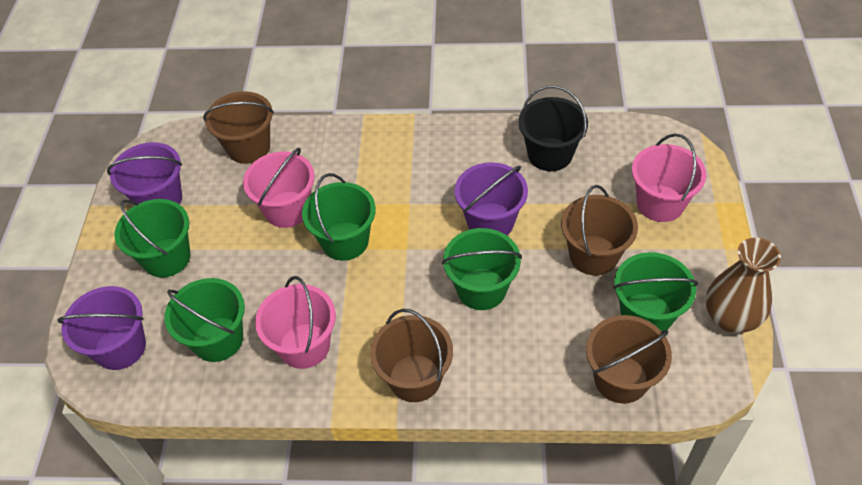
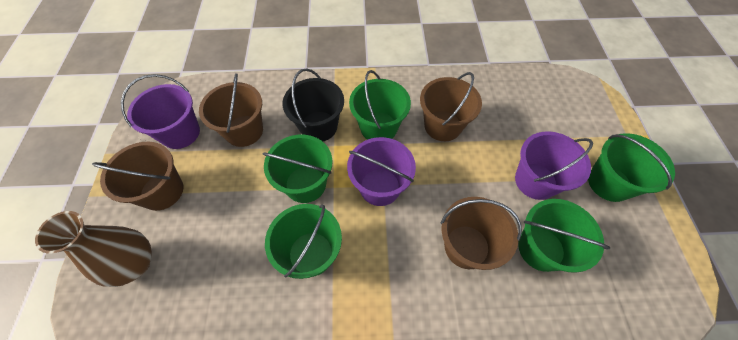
pink bucket: 3 -> 0

